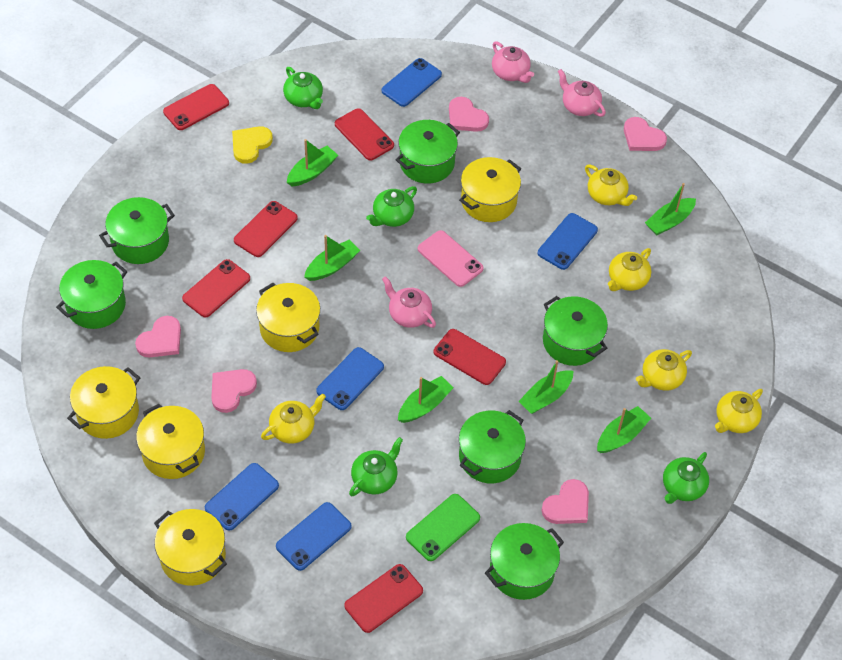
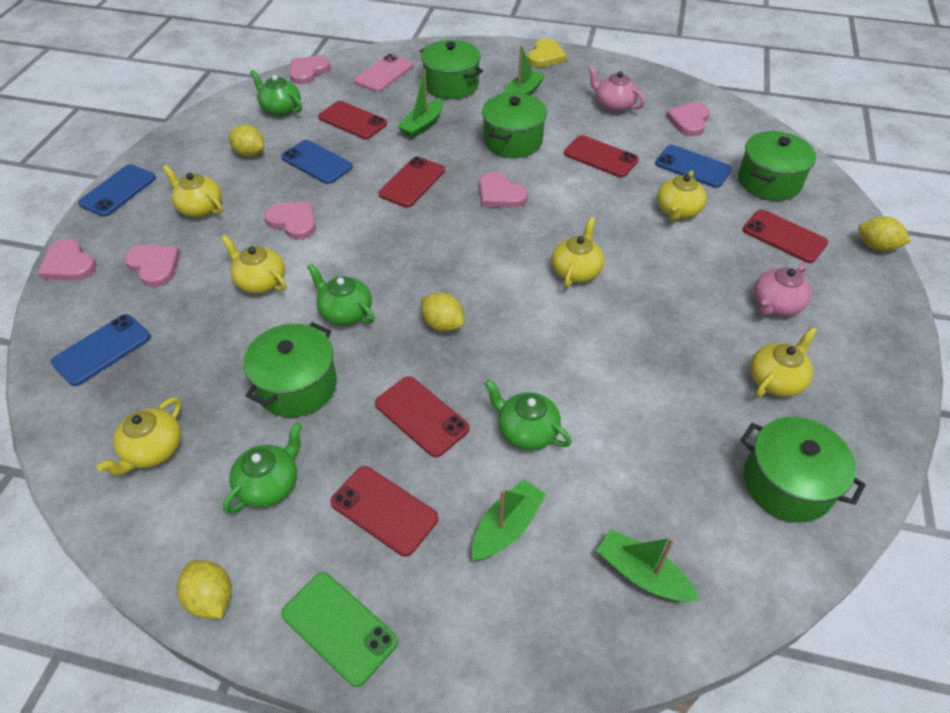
blue phone: 5 -> 4
green boat: 6 -> 4
green pot: 6 -> 5
pink heart: 5 -> 6
pink teapot: 3 -> 2
yellow lemon: 0 -> 4
yellow pot: 5 -> 0
yellow teapot: 5 -> 6

